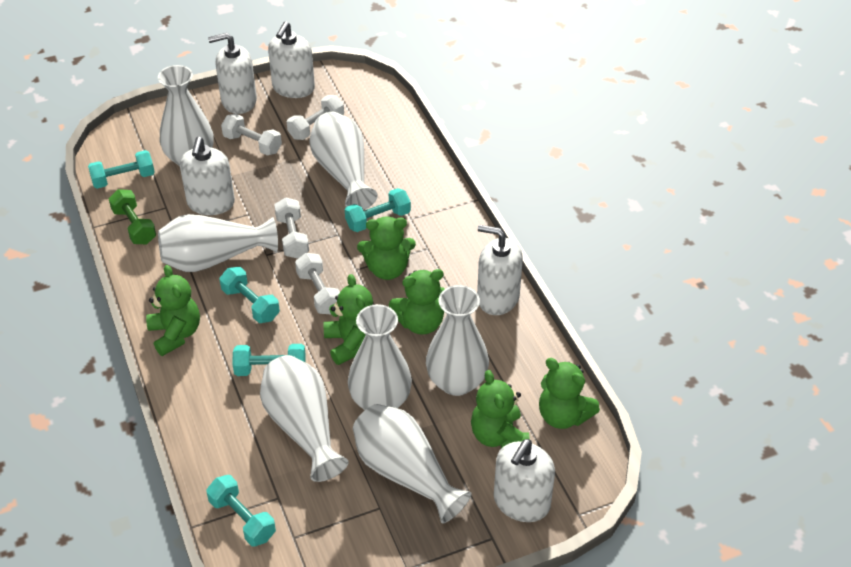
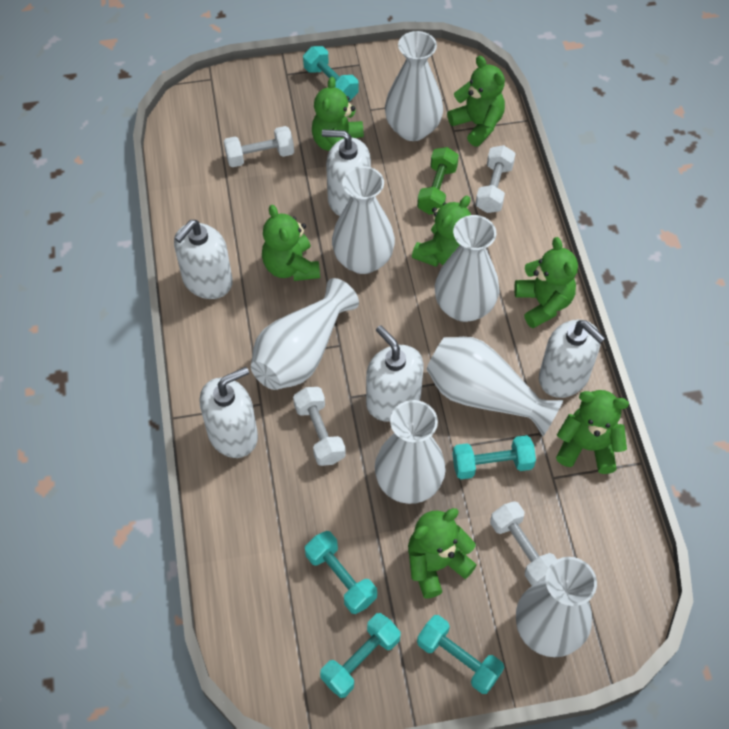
green teddy bear: 6 -> 7

